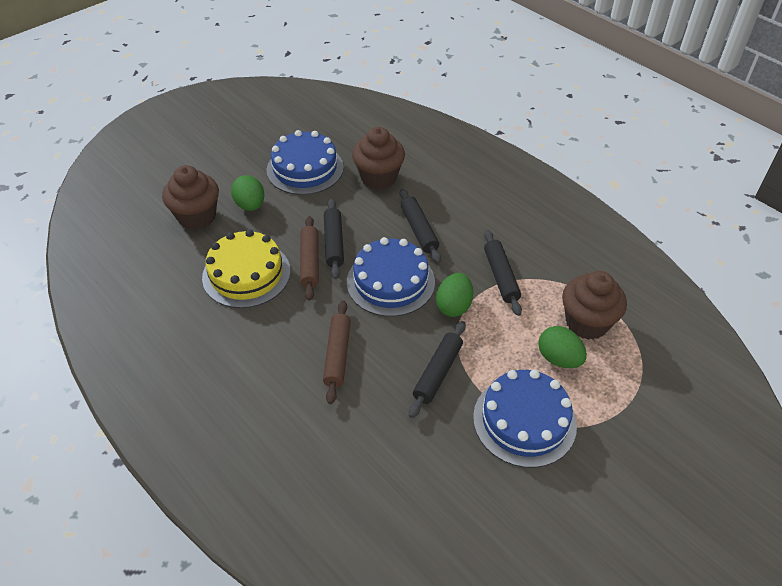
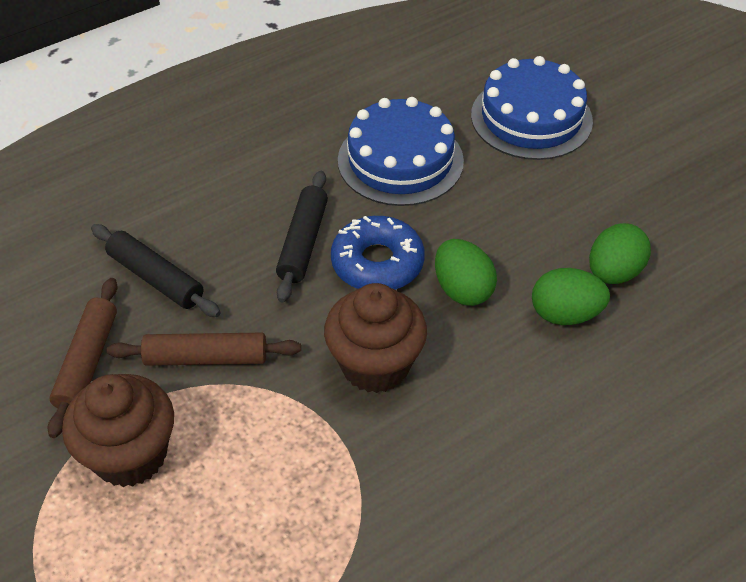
black rolling pin: 4 -> 2
blue cake: 3 -> 2
blue donut: 0 -> 1
brown cupcake: 3 -> 2
yellow cake: 1 -> 0

